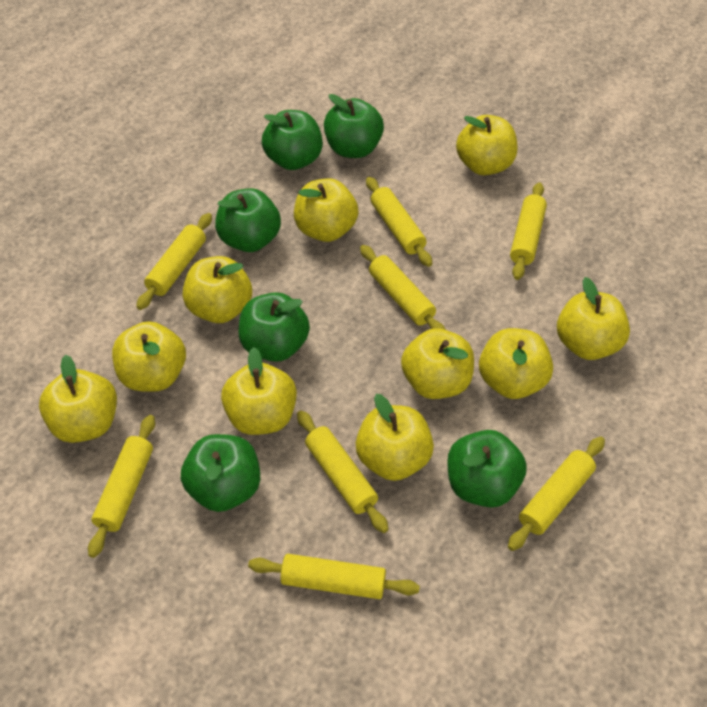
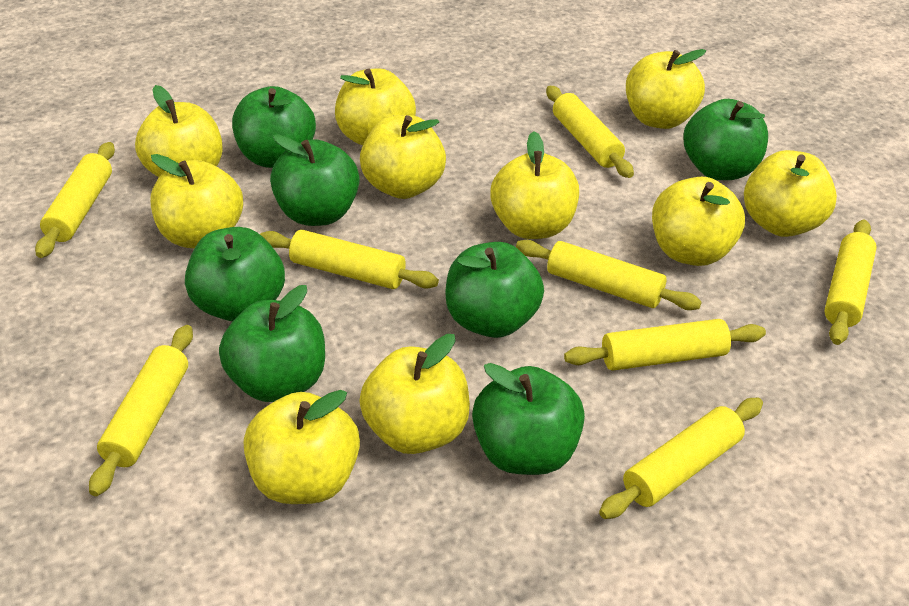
green apple: 6 -> 7

